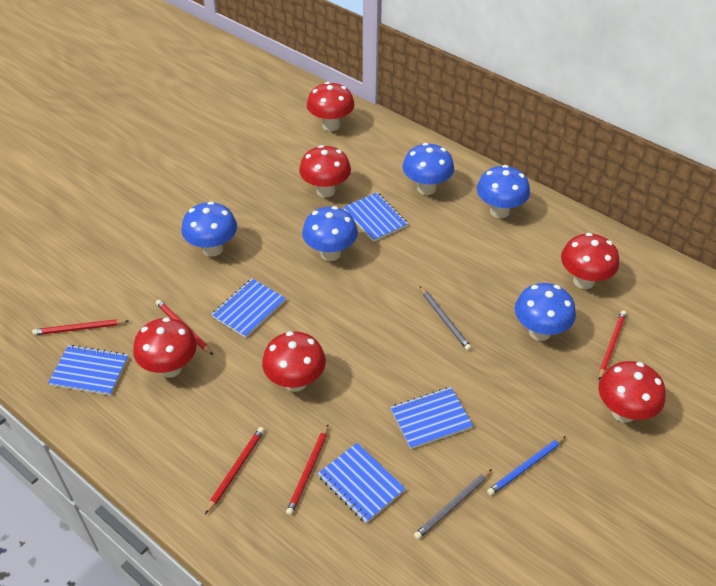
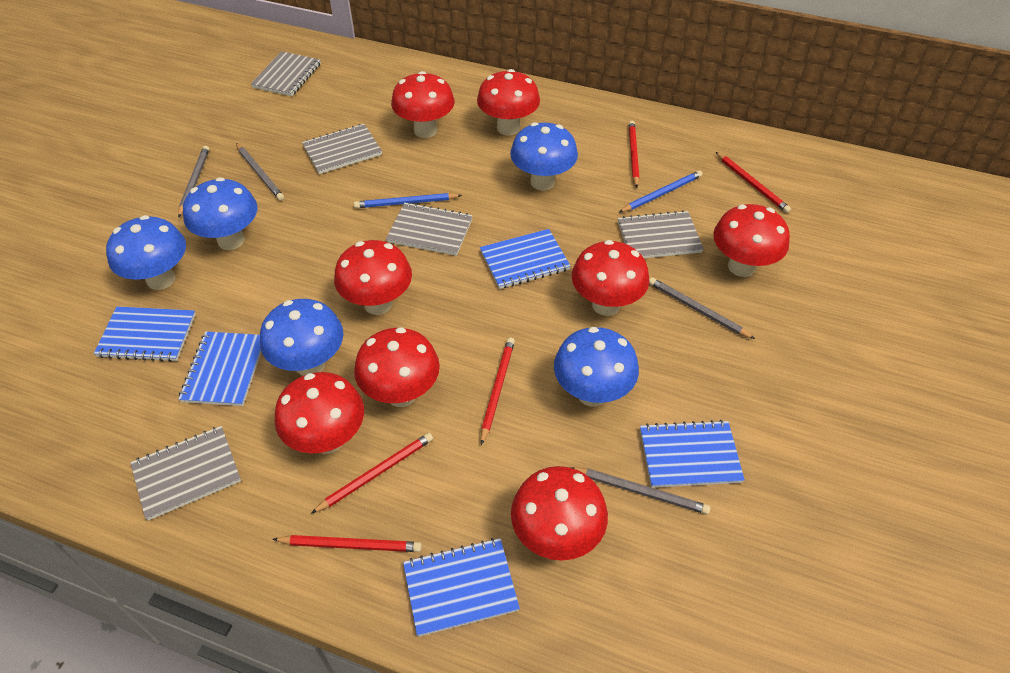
blue pencil: 1 -> 2
grey notebook: 0 -> 5
grey pencil: 2 -> 4
red mushroom: 6 -> 8

